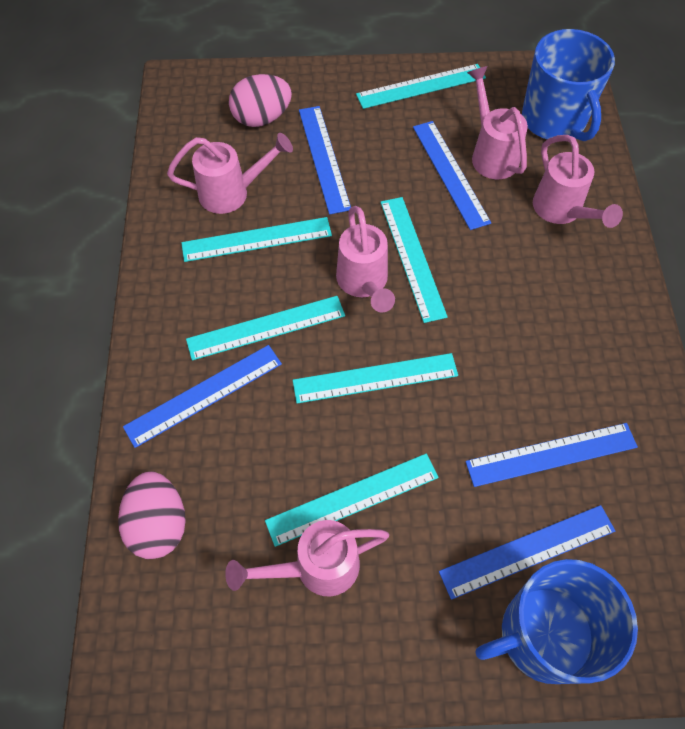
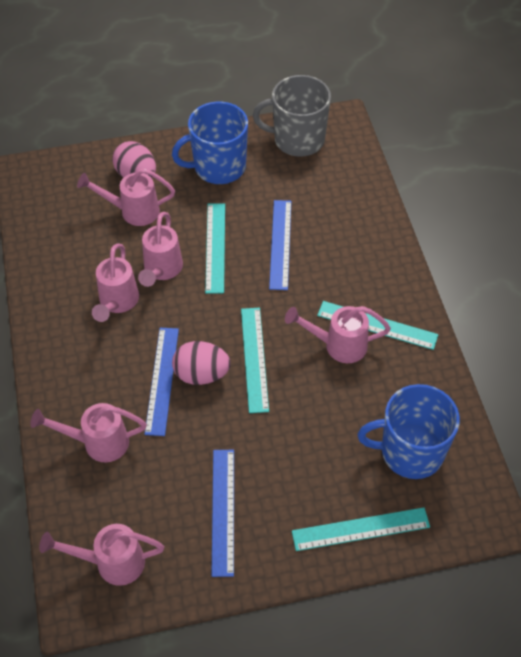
blue ruler: 5 -> 3
grey mug: 0 -> 1
pink watering can: 5 -> 6
turquoise ruler: 6 -> 4

